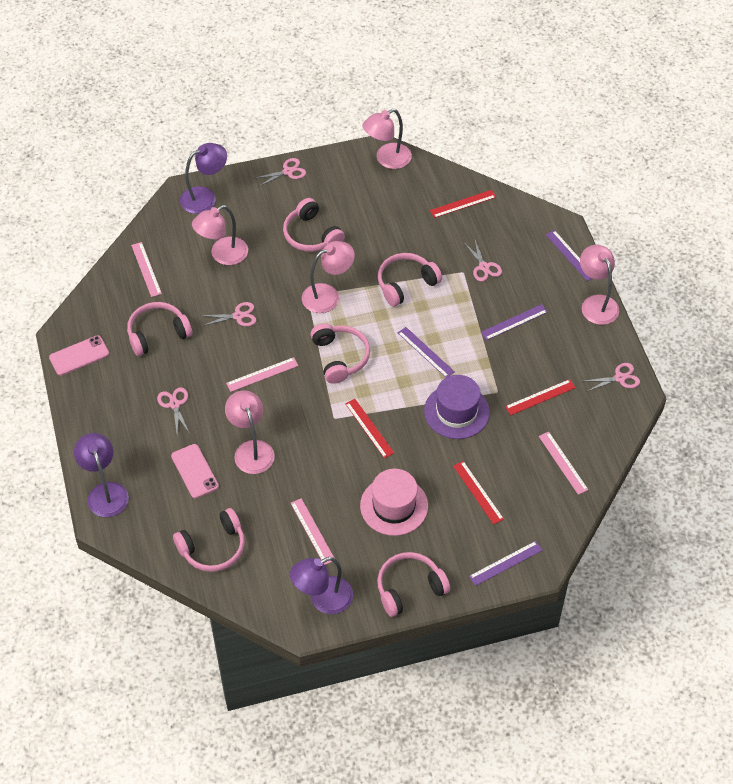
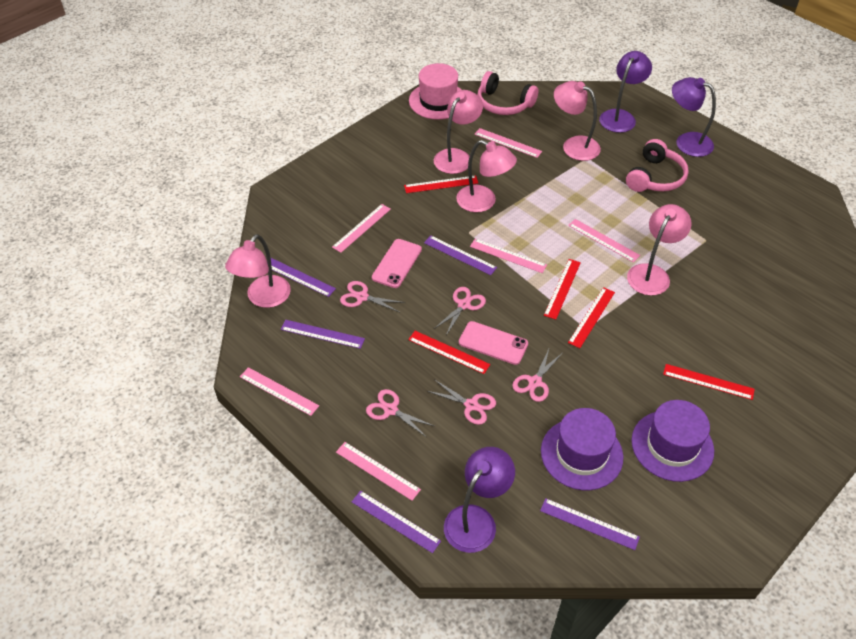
pink headphones: 6 -> 2
pink ruler: 4 -> 6
purple hat: 1 -> 2
purple ruler: 4 -> 5
red ruler: 4 -> 5

